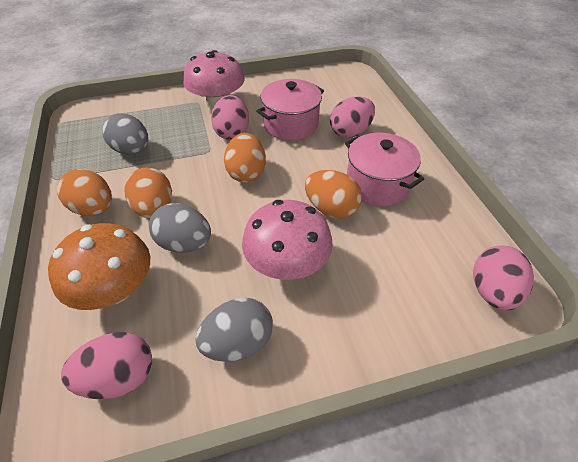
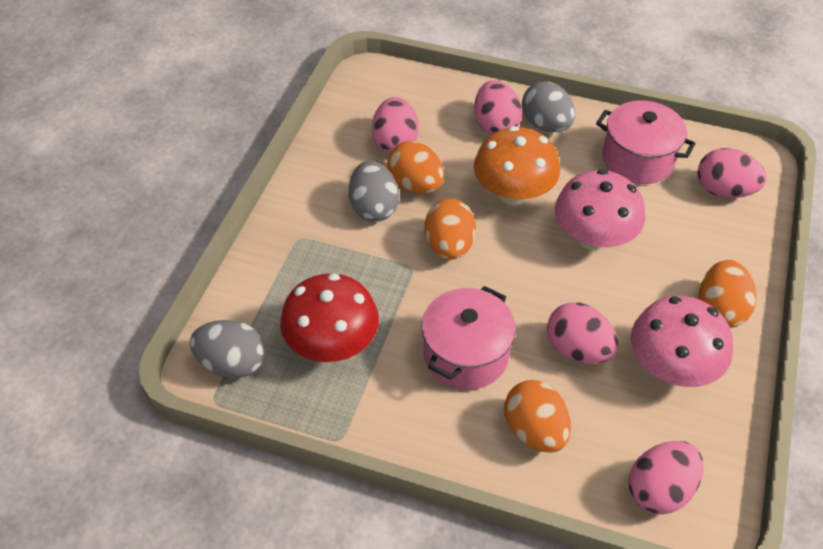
pink egg: 4 -> 5
red mushroom: 0 -> 1

